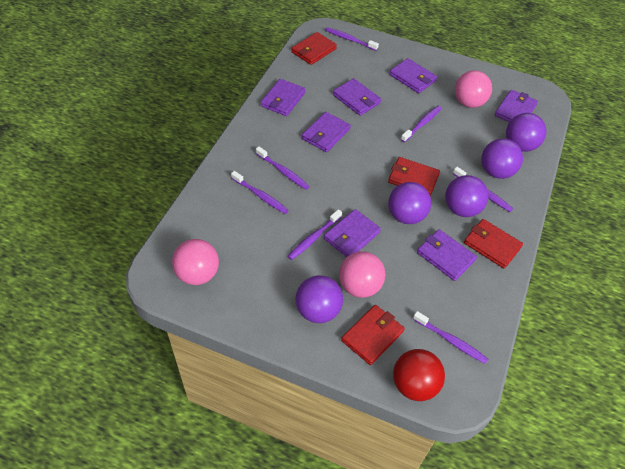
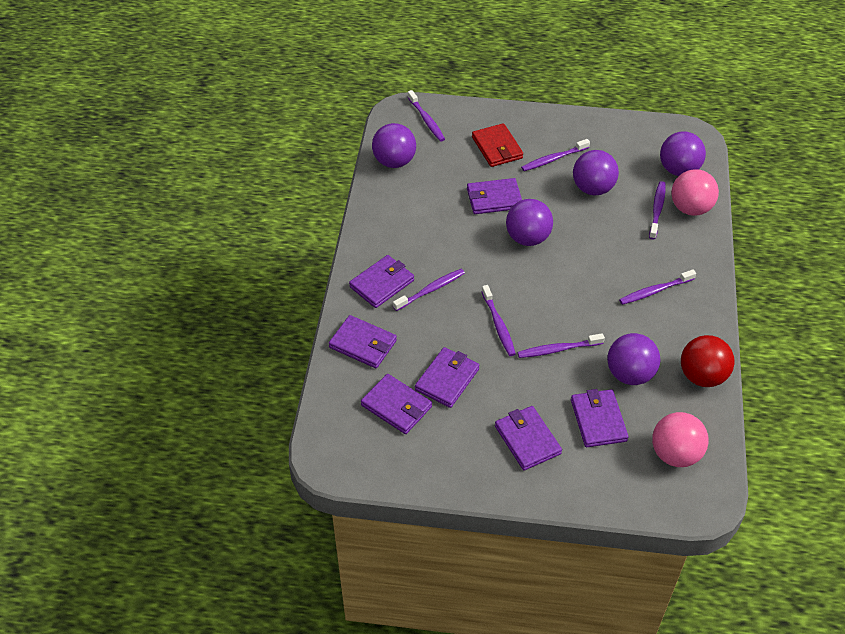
pink ball: 3 -> 2
red wallet: 4 -> 1

